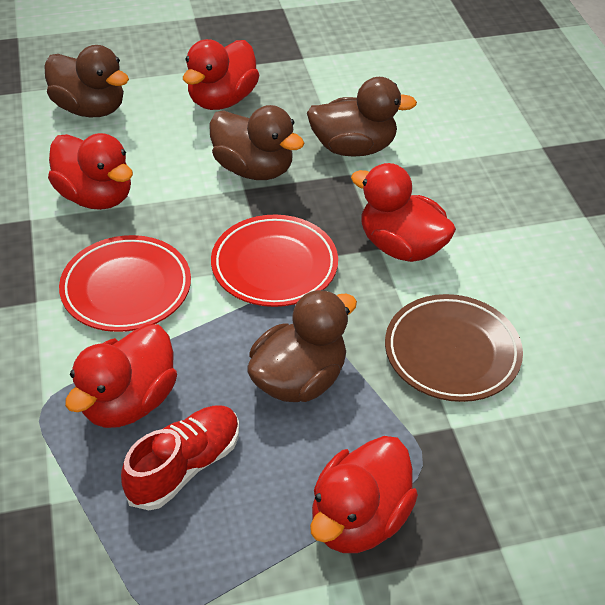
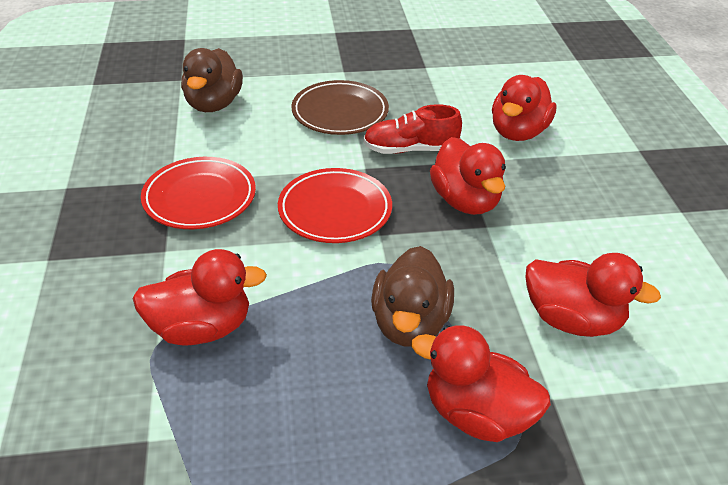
brown duck: 4 -> 2

